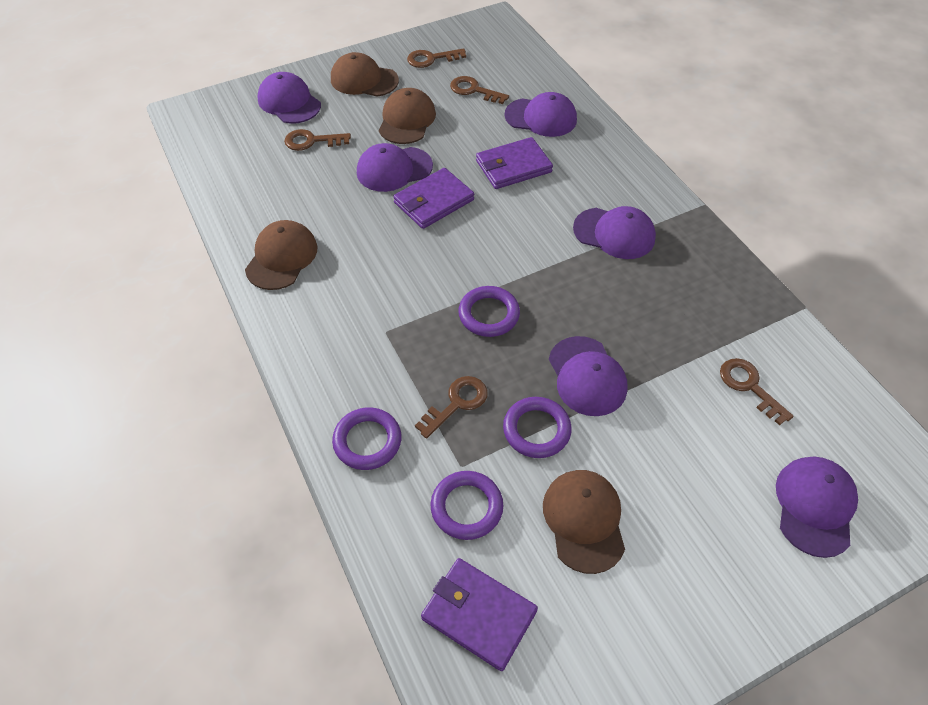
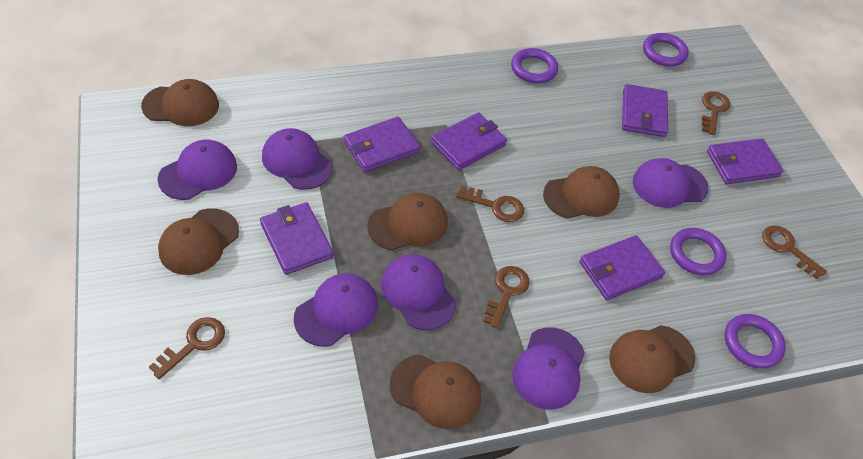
brown cap: 4 -> 6
purple wallet: 3 -> 6

